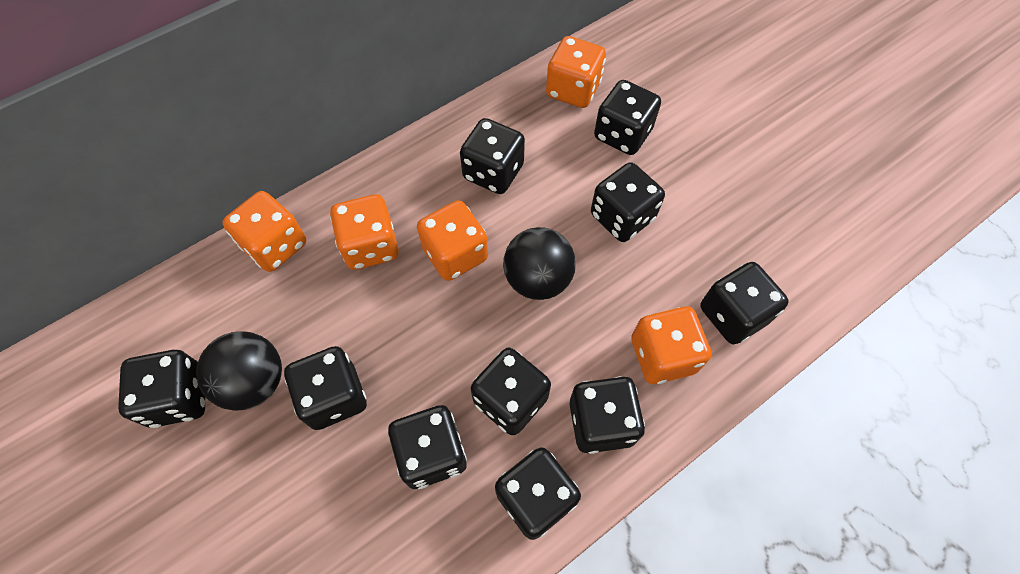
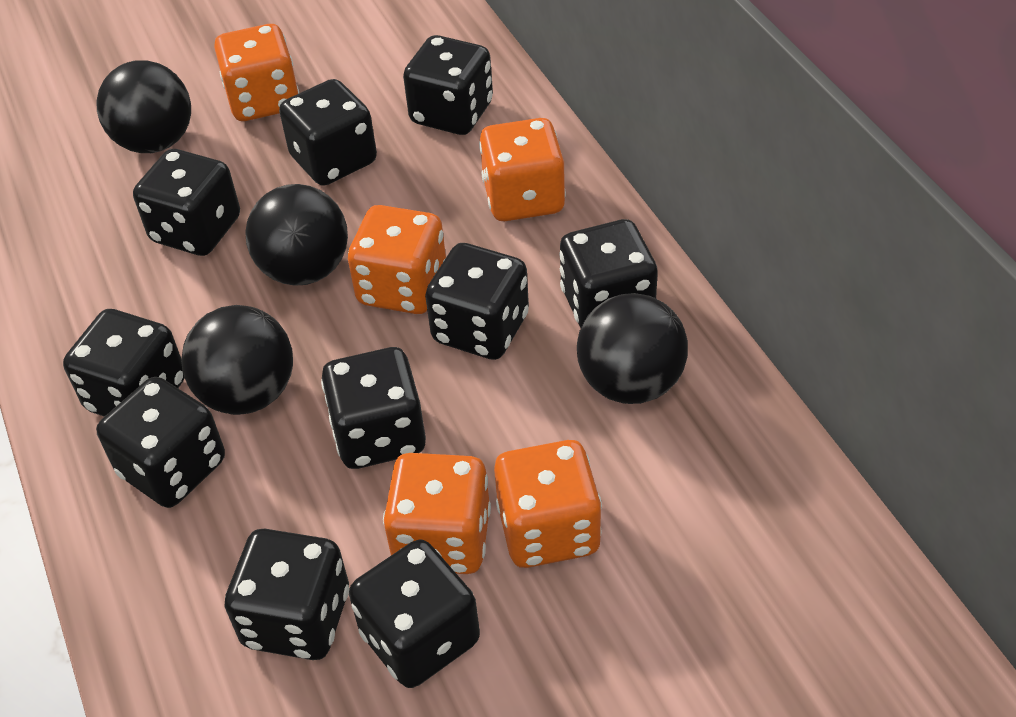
black ball: 2 -> 4

